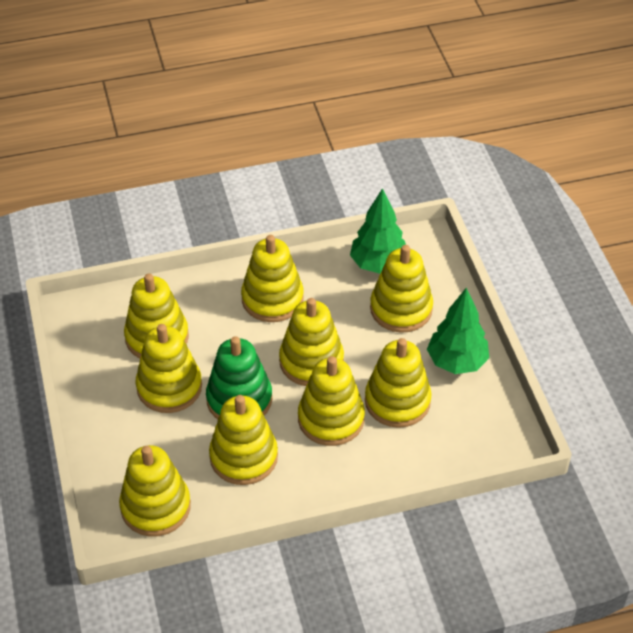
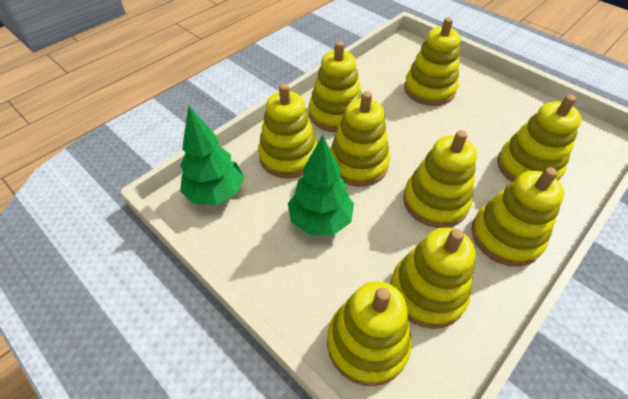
green stacking toy: 1 -> 0

